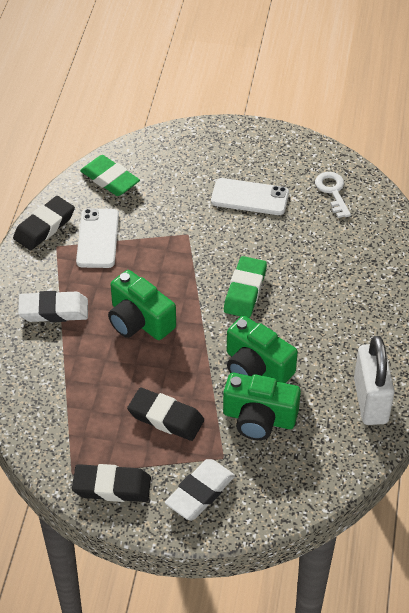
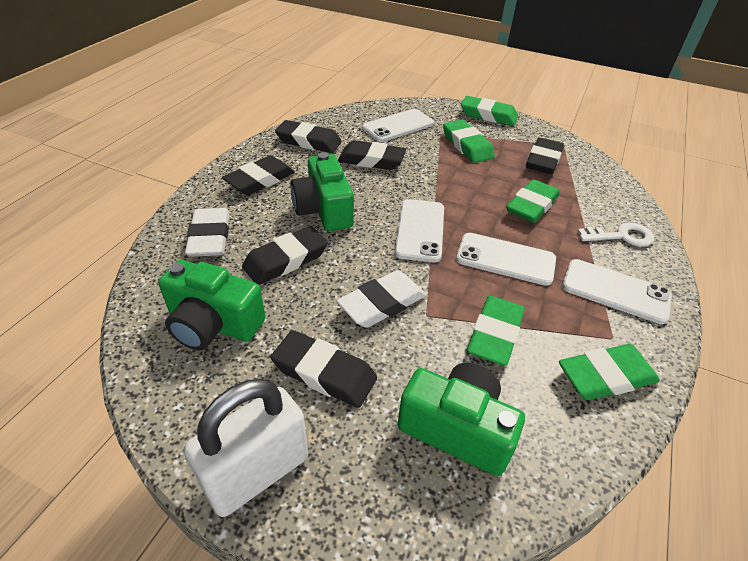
black eraser: 3 -> 6
green eraser: 2 -> 5
white phone: 2 -> 4

